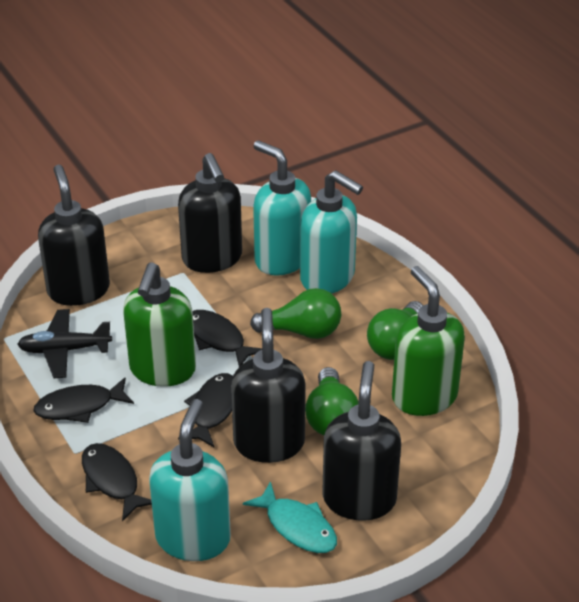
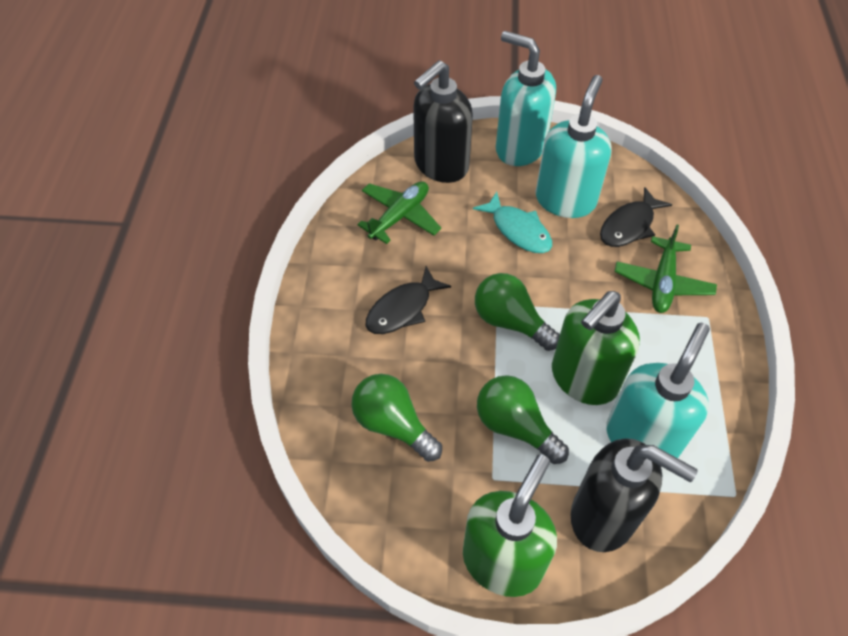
black fish: 4 -> 2
black plane: 1 -> 0
black soap dispenser: 4 -> 2
green plane: 0 -> 2

